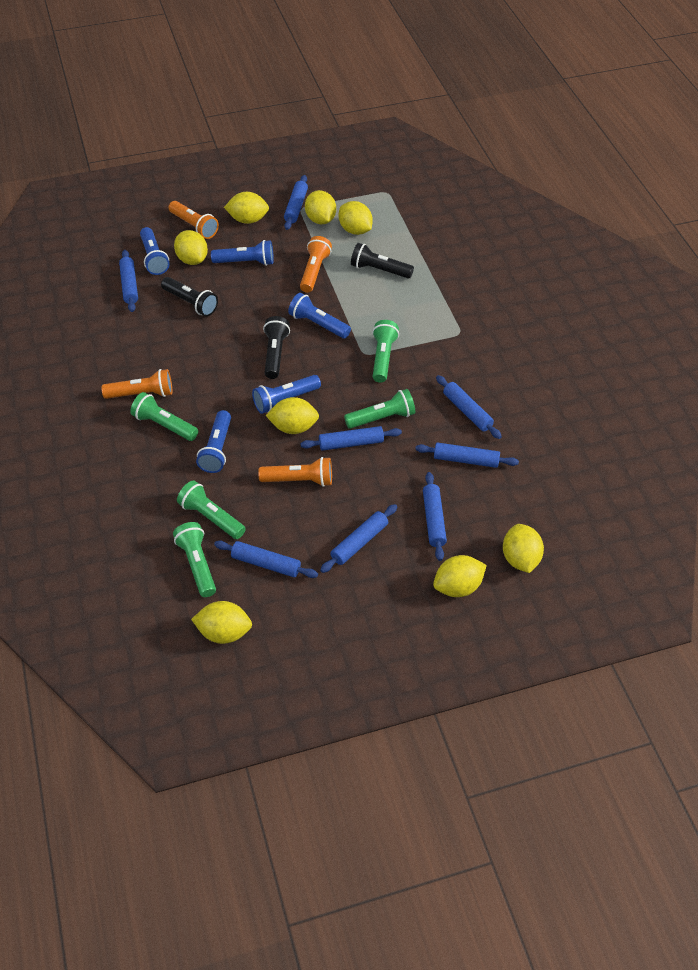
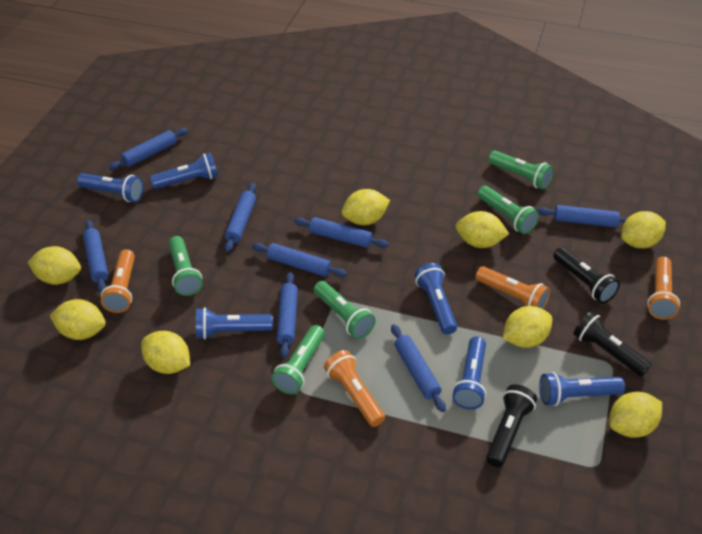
blue flashlight: 5 -> 6

